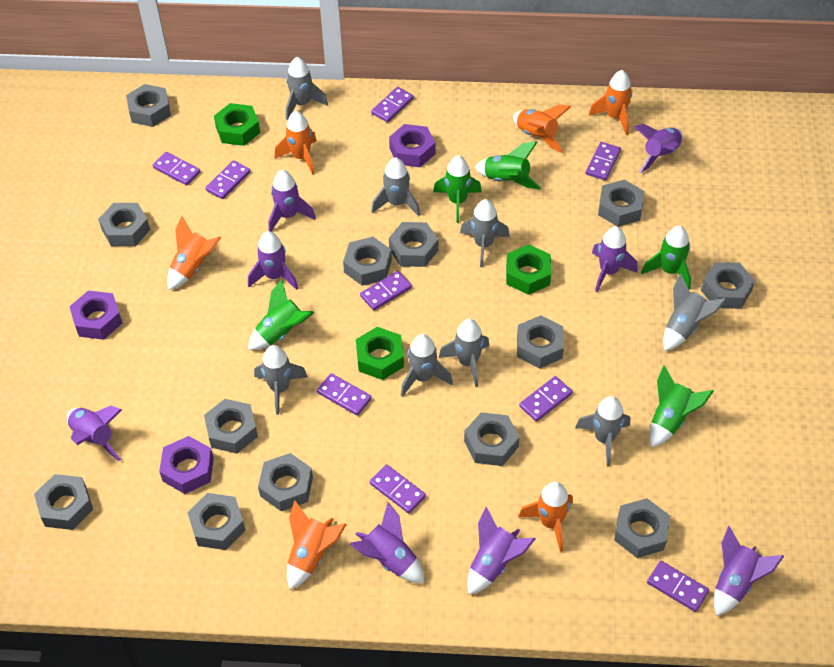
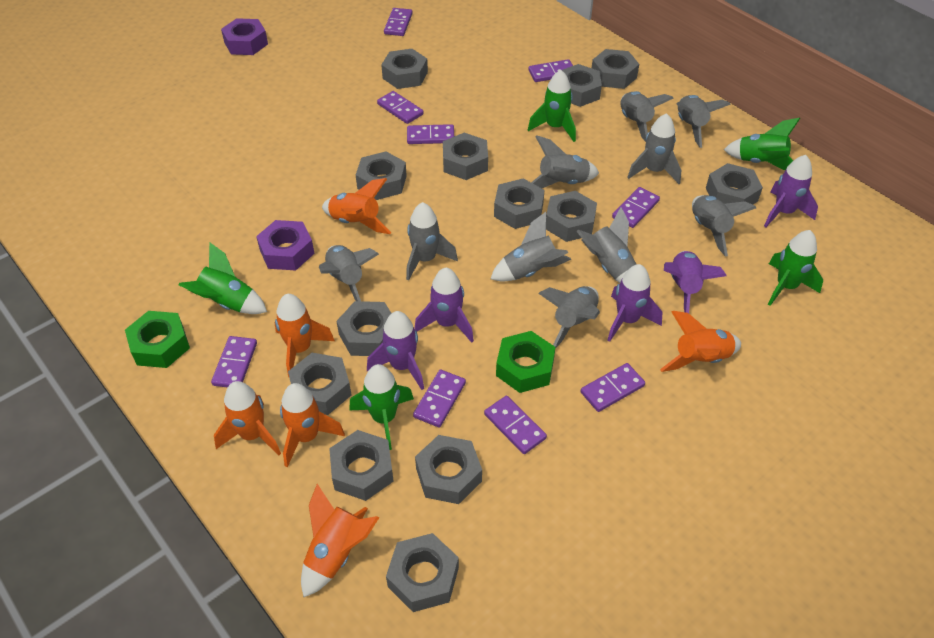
green nut: 3 -> 2
grey rocket: 8 -> 10
purple nut: 3 -> 2
purple rocket: 8 -> 5

